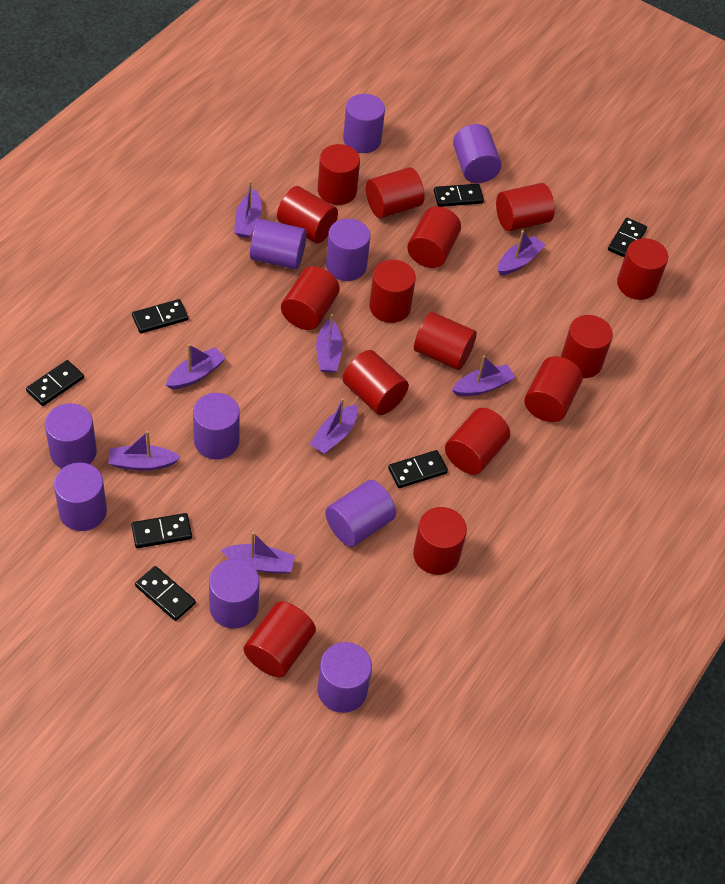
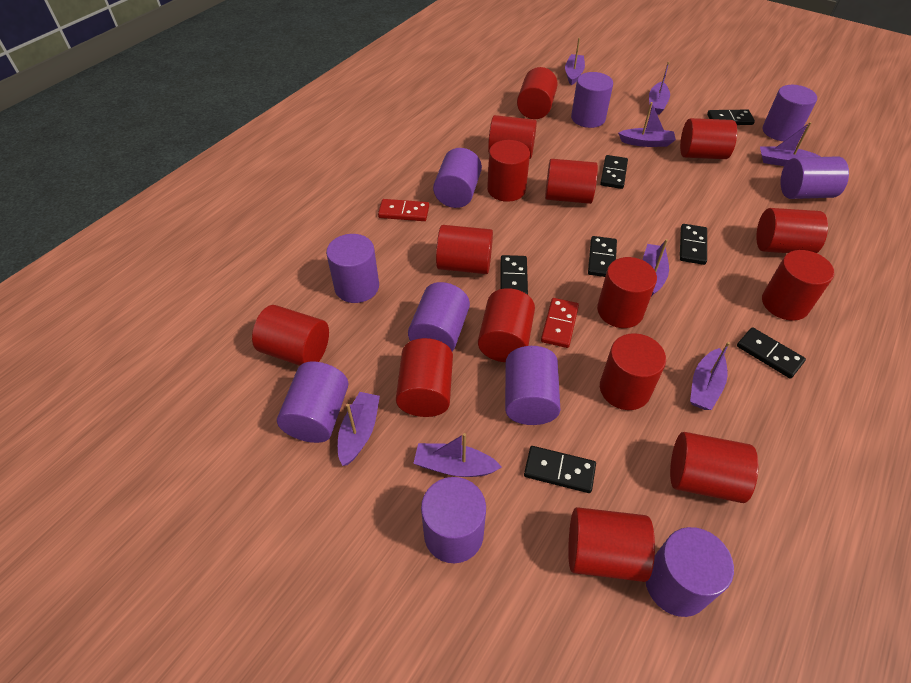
red domino: 0 -> 2

